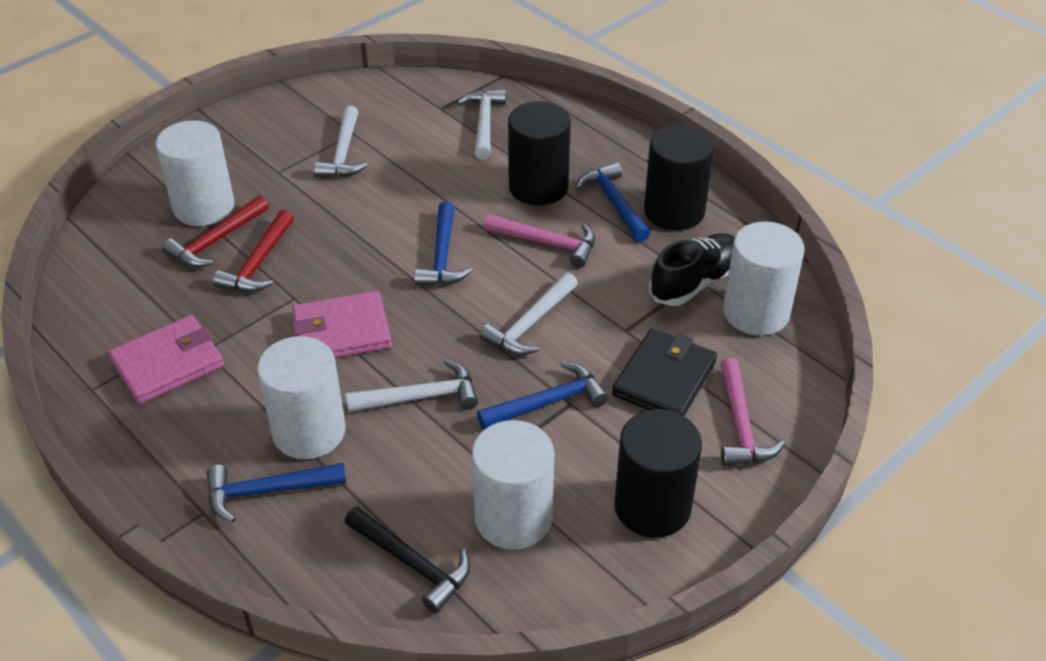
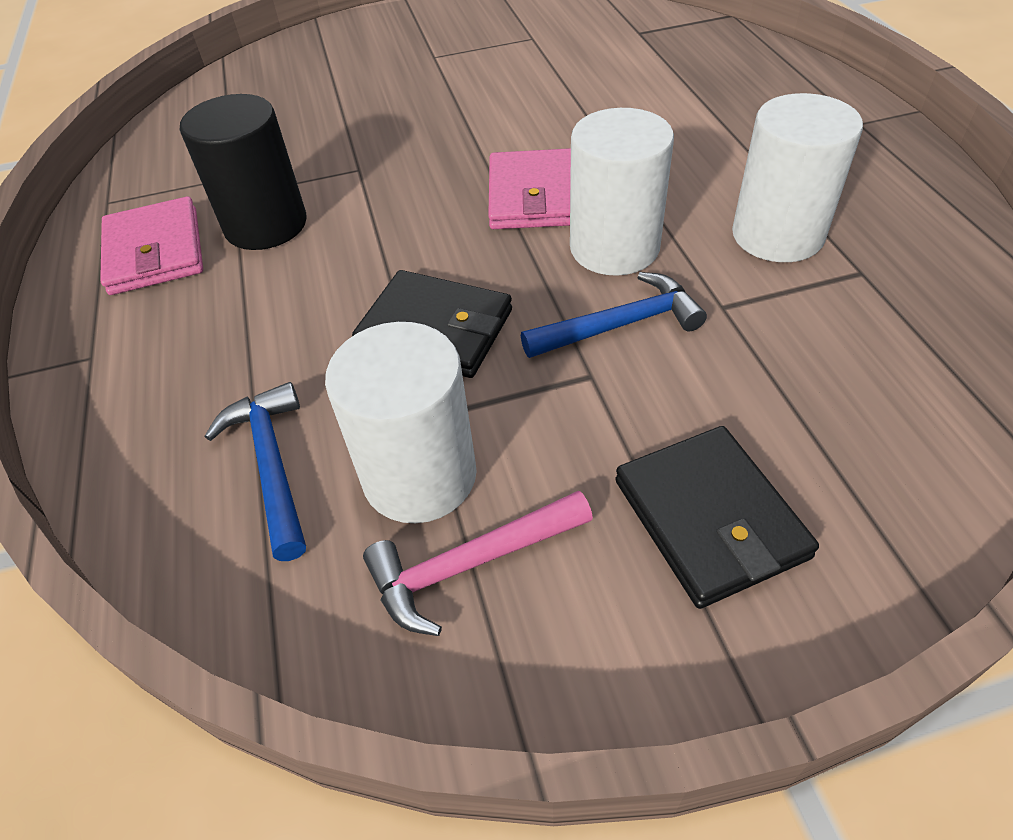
black cylinder: 3 -> 1
black hammer: 1 -> 0
black shoe: 1 -> 0
black wallet: 1 -> 2
blue hammer: 4 -> 2
pink hammer: 2 -> 1
red hammer: 2 -> 0
white cylinder: 4 -> 3
white hammer: 4 -> 0

